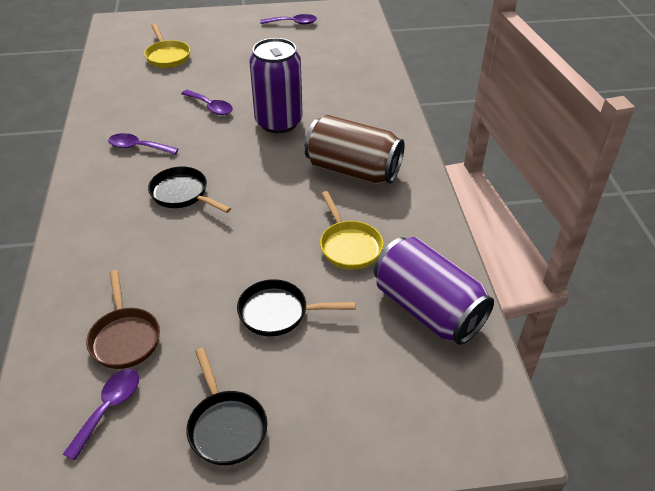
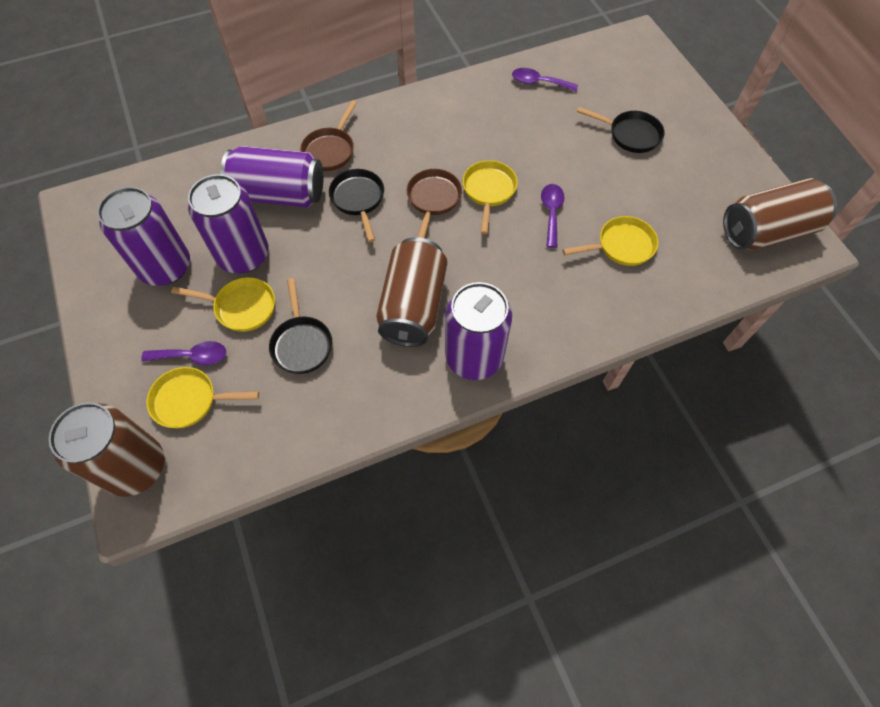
brown can: 1 -> 3
brown pan: 1 -> 2
purple can: 2 -> 4
purple spoon: 4 -> 3
yellow pan: 2 -> 4

